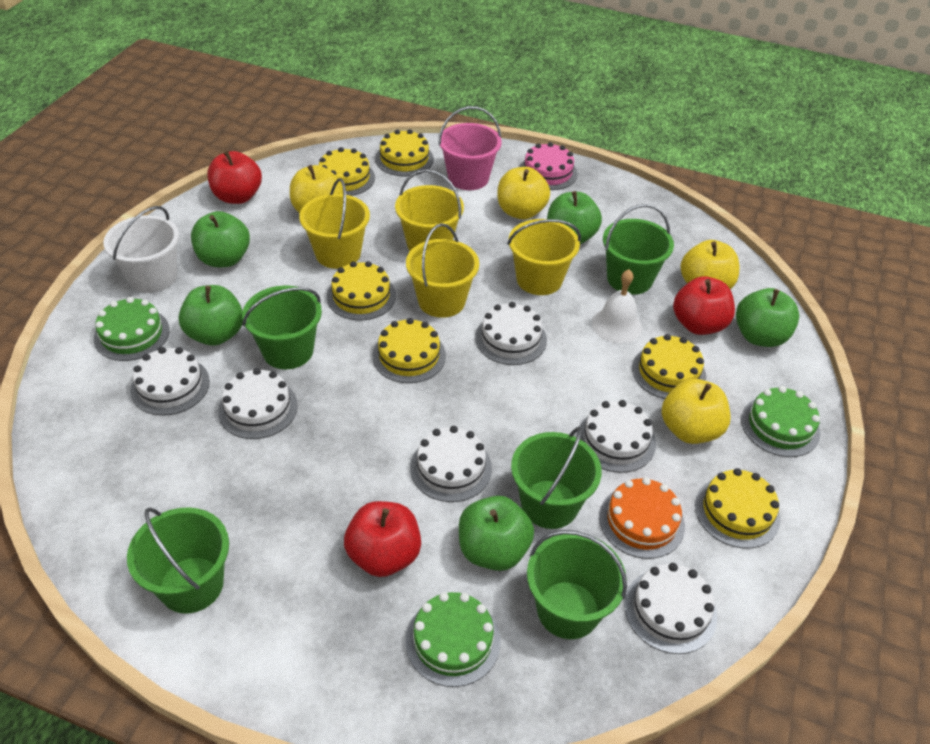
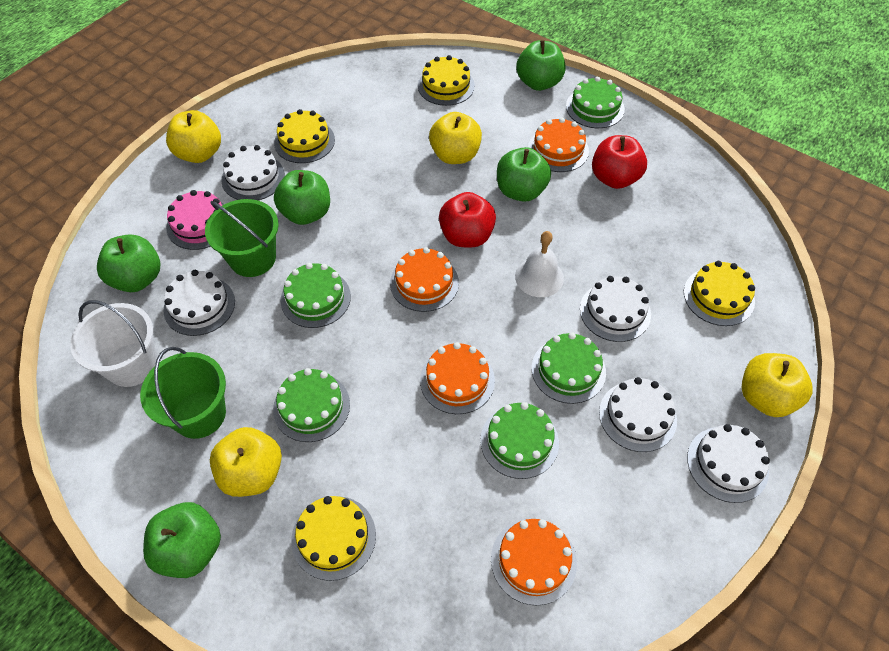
green bucket: 5 -> 2
green cake: 3 -> 5
orange cake: 1 -> 4
pink bucket: 1 -> 0
red apple: 3 -> 2
white cake: 6 -> 5
yellow bucket: 4 -> 0
yellow cake: 6 -> 4

